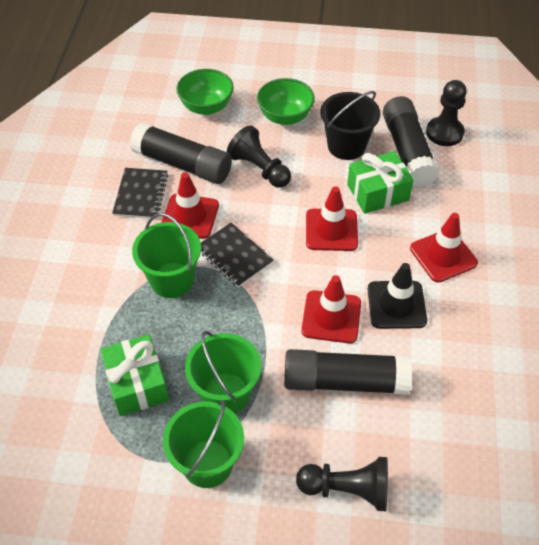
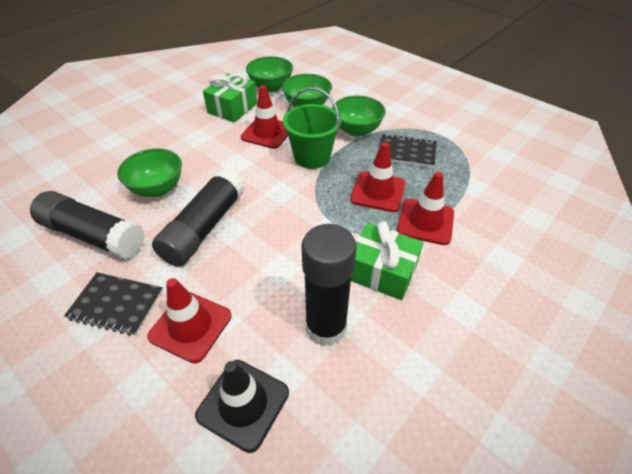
black bucket: 1 -> 0
black pawn: 3 -> 0
green bowl: 2 -> 4
green bucket: 3 -> 1

